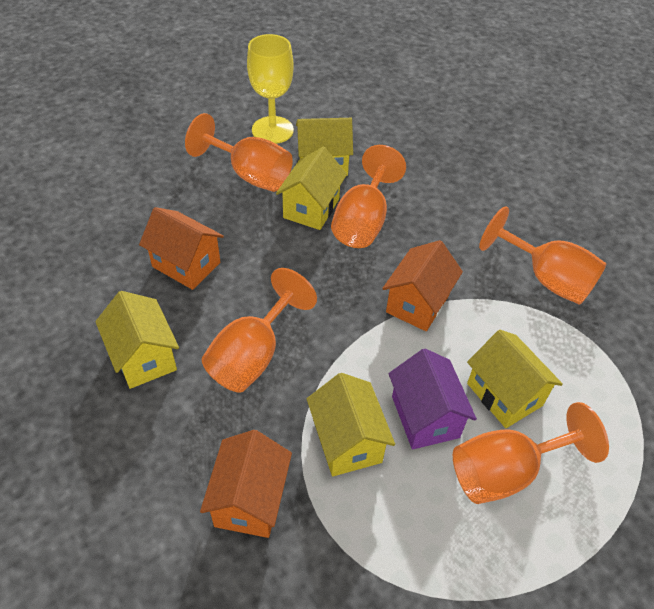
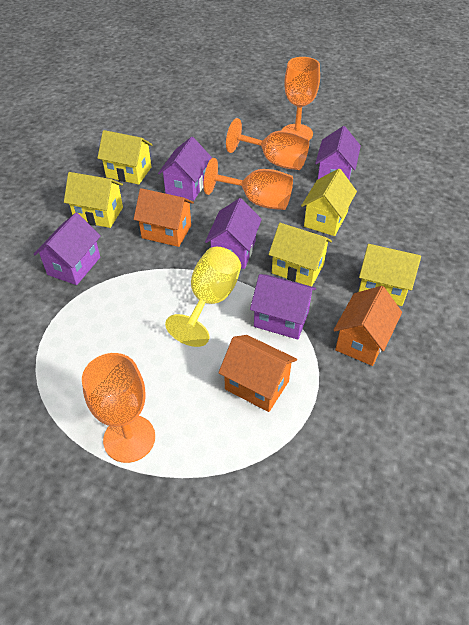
orange goblet: 5 -> 4
purple house: 1 -> 5

